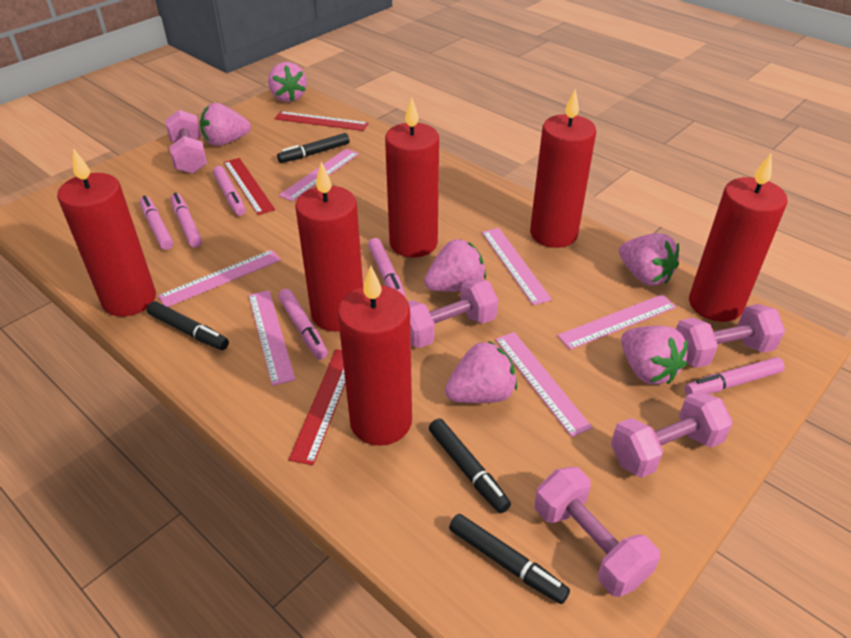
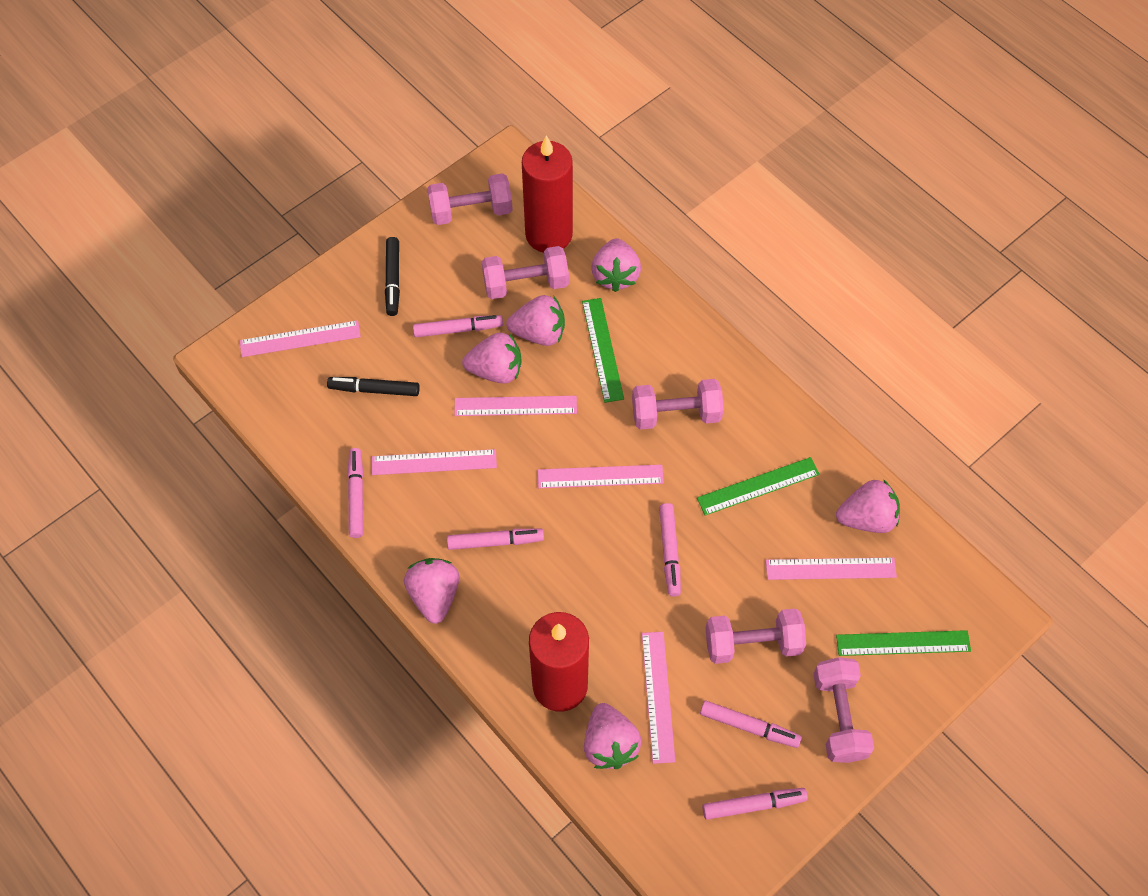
black marker: 4 -> 2
green ruler: 0 -> 3
red candle: 6 -> 2
red ruler: 3 -> 0

